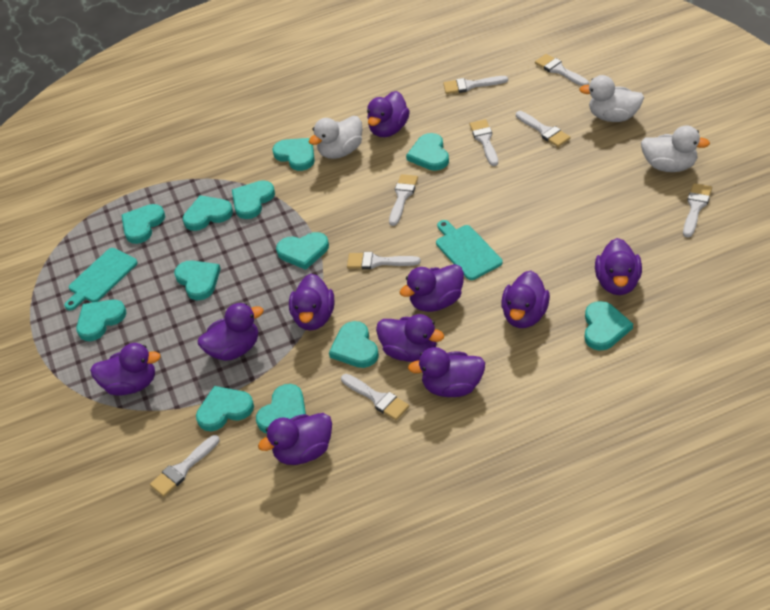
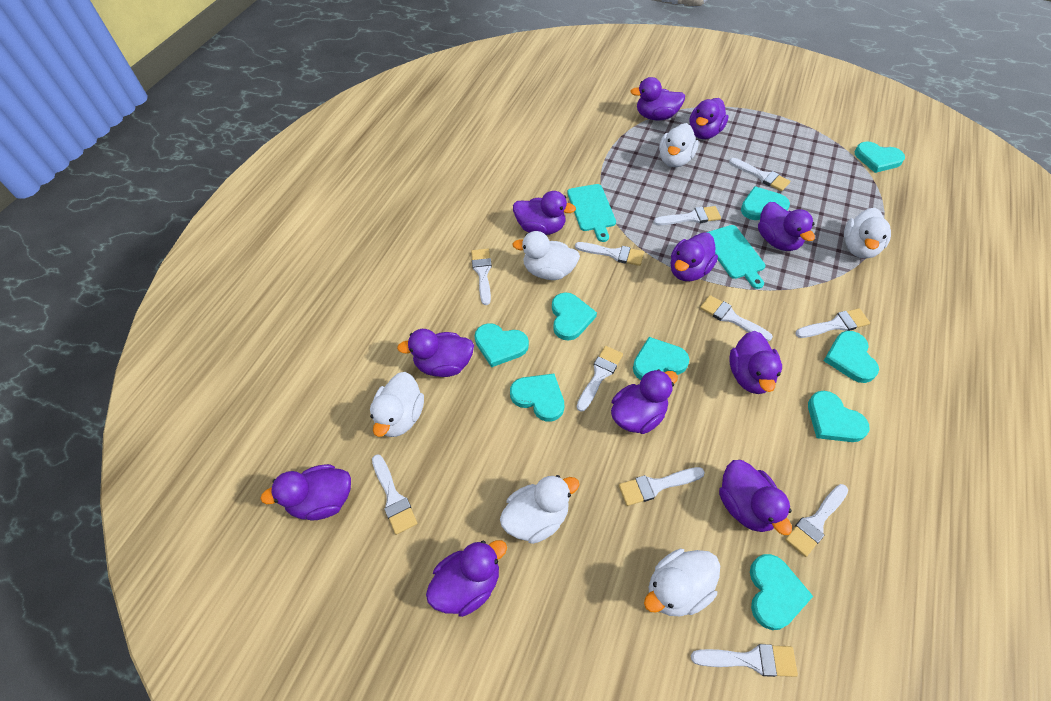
purple duck: 10 -> 11
turquoise heart: 12 -> 9
white brush: 9 -> 11
white duck: 3 -> 6

